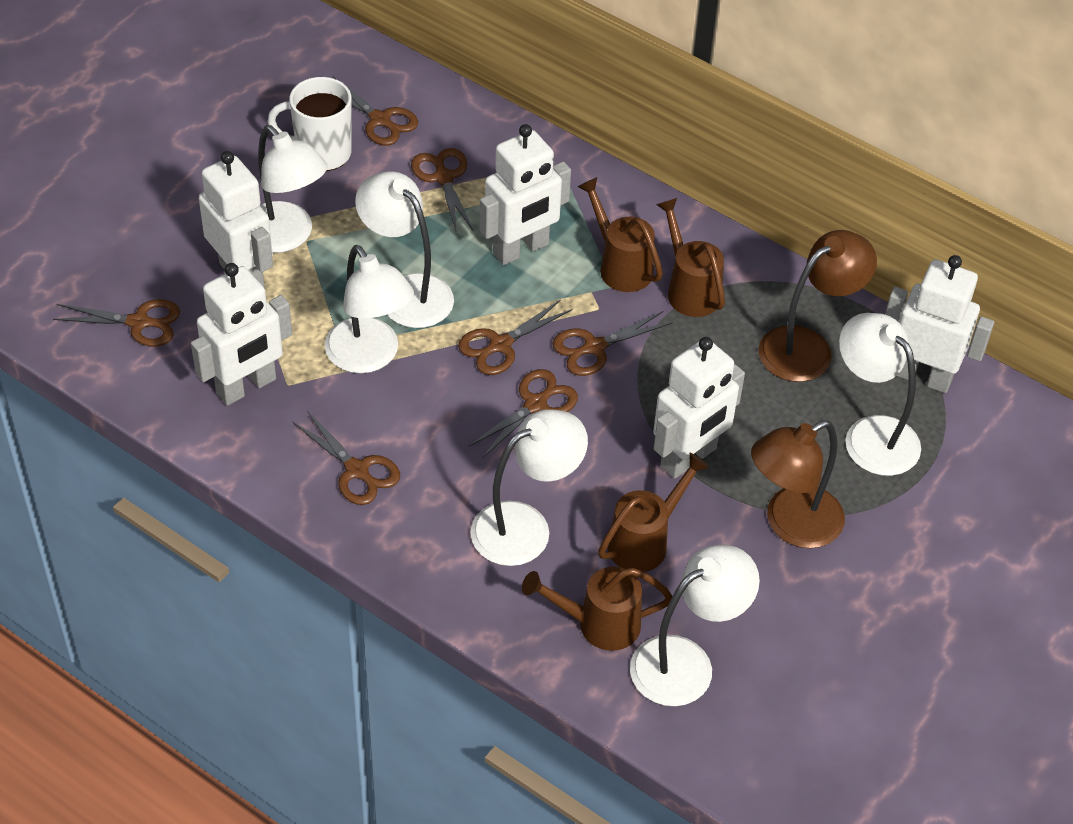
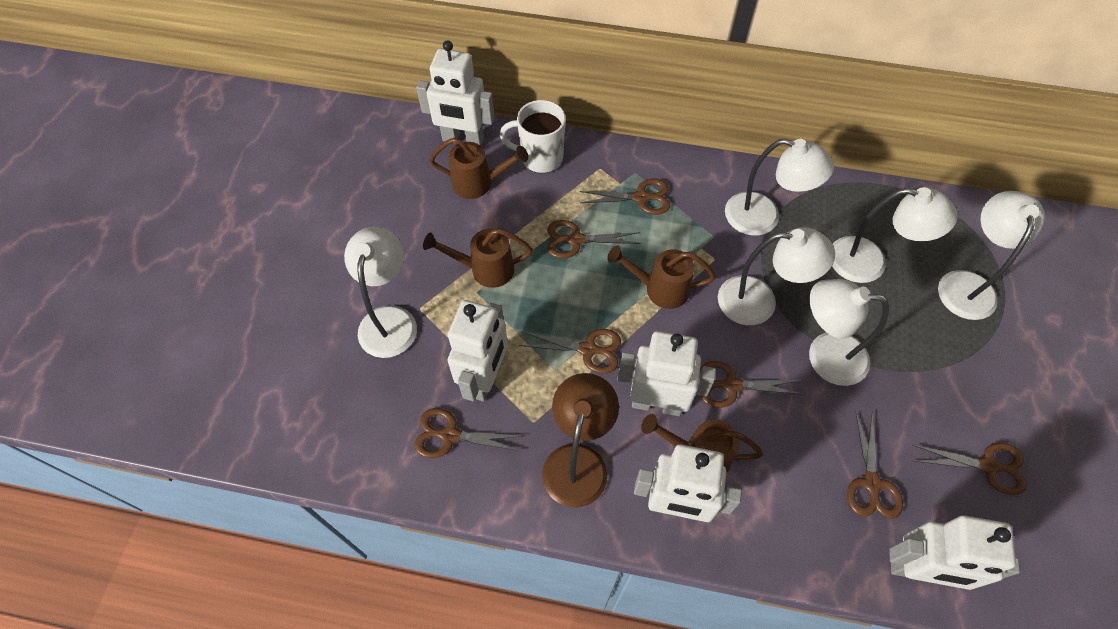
brown lamp: 2 -> 1

